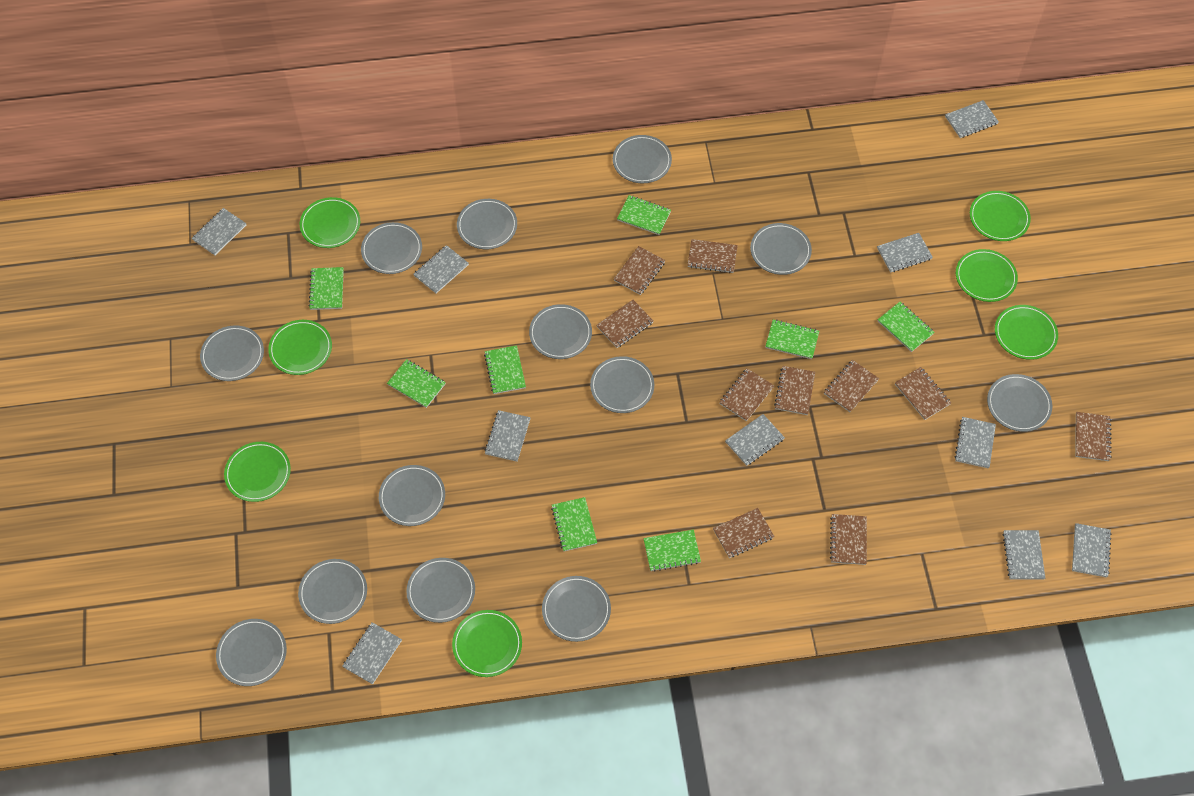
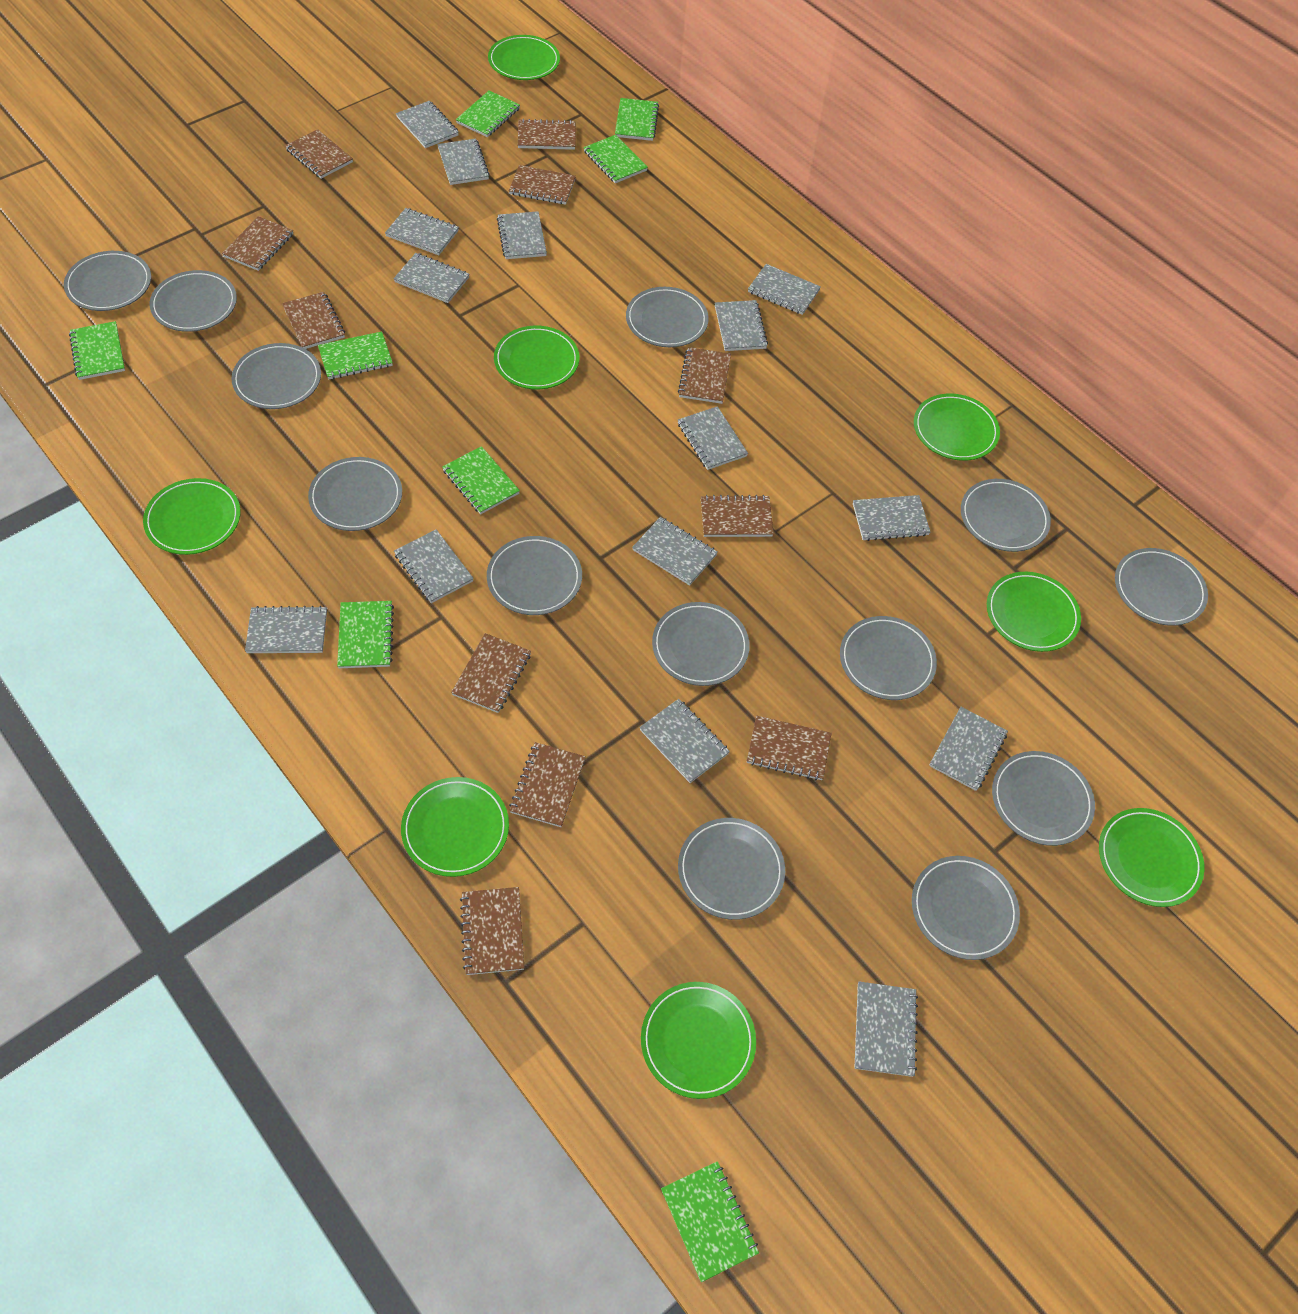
brown notebook: 10 -> 11
green plate: 7 -> 8
grey notebook: 10 -> 15

